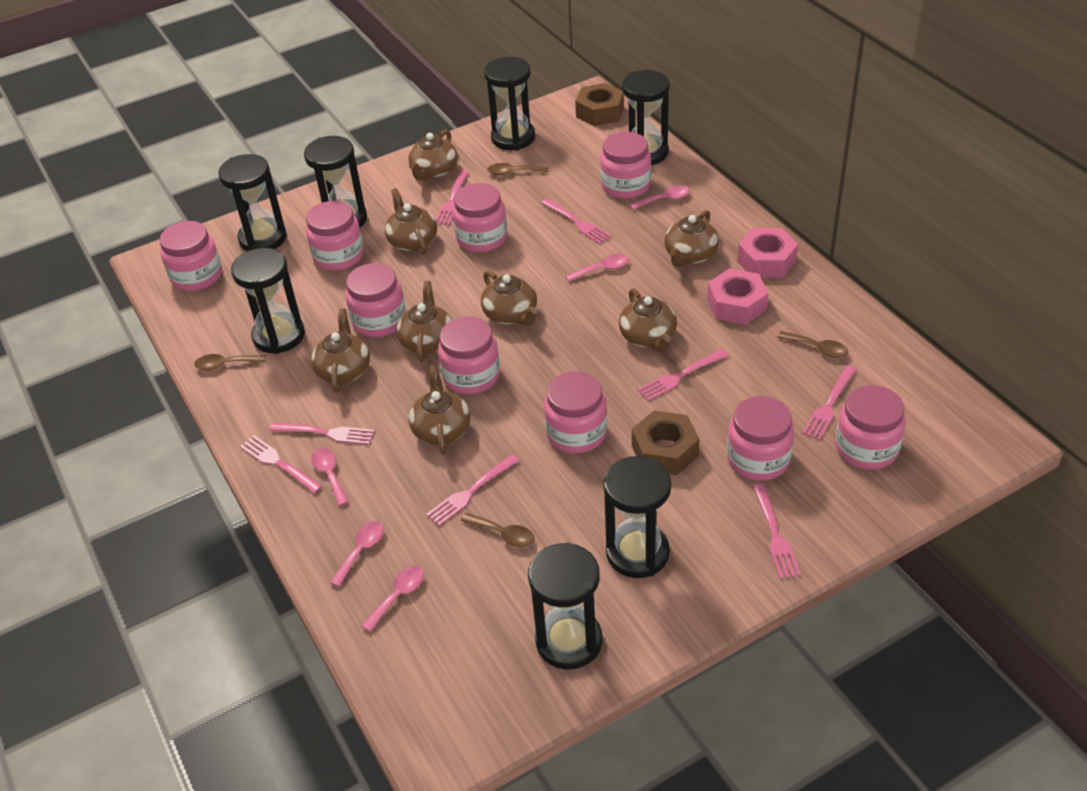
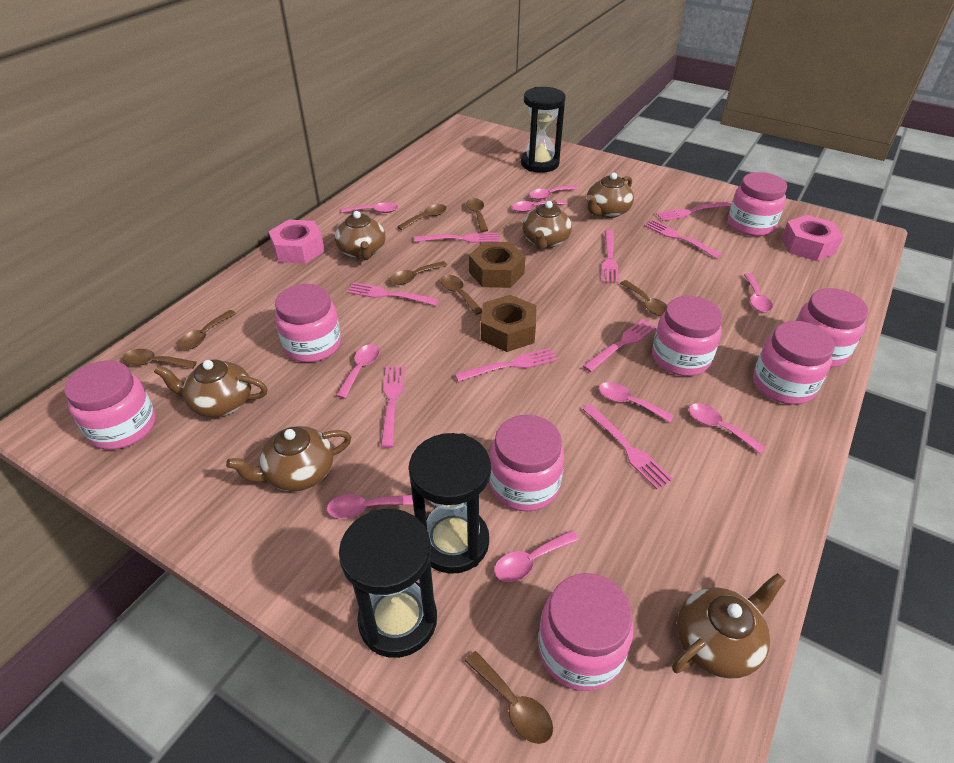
black hourglass: 7 -> 3
brown spoon: 4 -> 8
brown teapot: 8 -> 6
pink fork: 8 -> 9
pink jar: 9 -> 8
pink spoon: 5 -> 9

